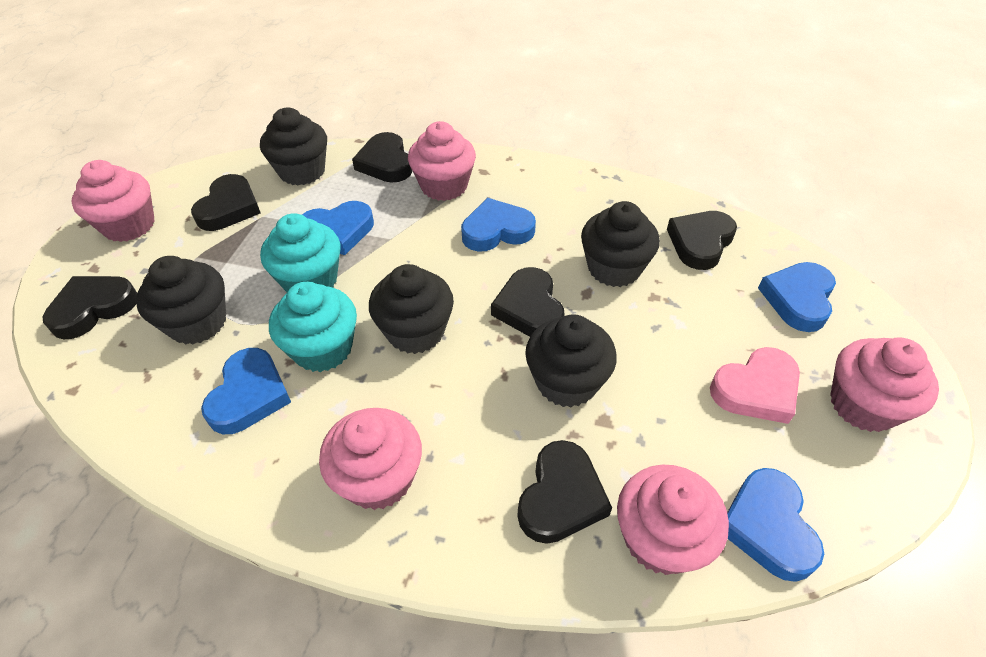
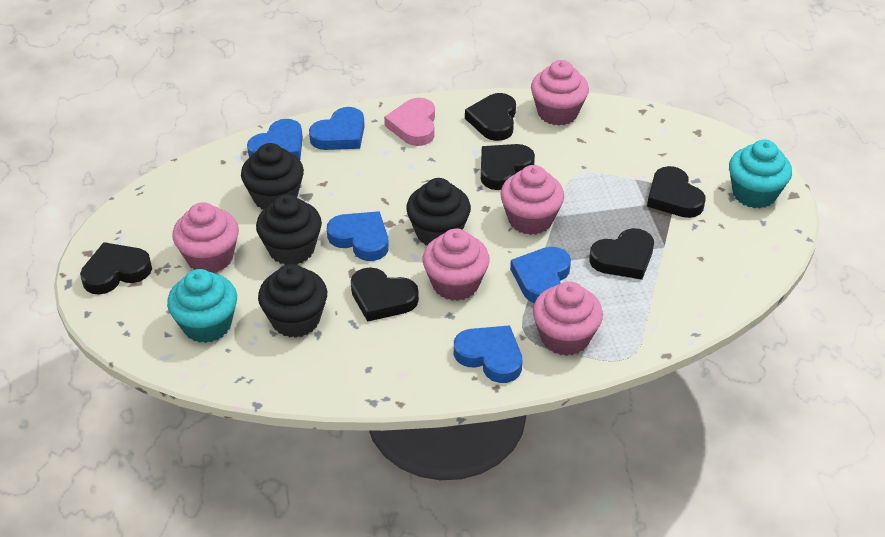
black cupcake: 5 -> 4

